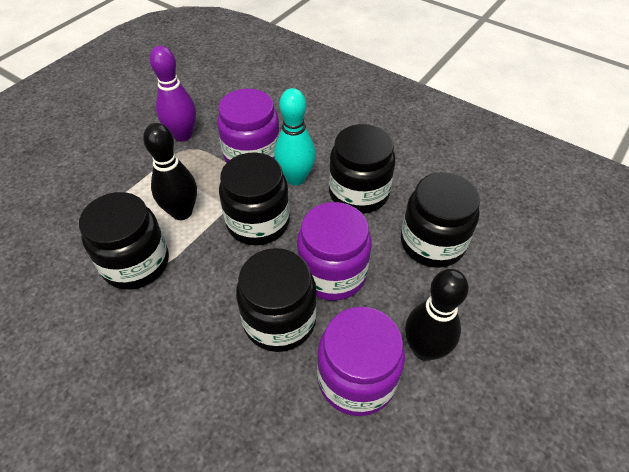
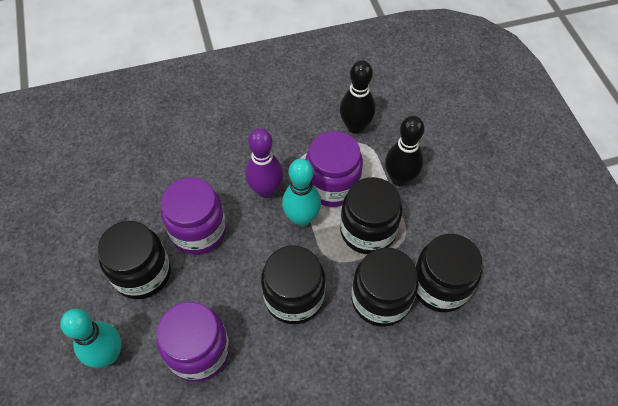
turquoise bowling pin: 1 -> 2

